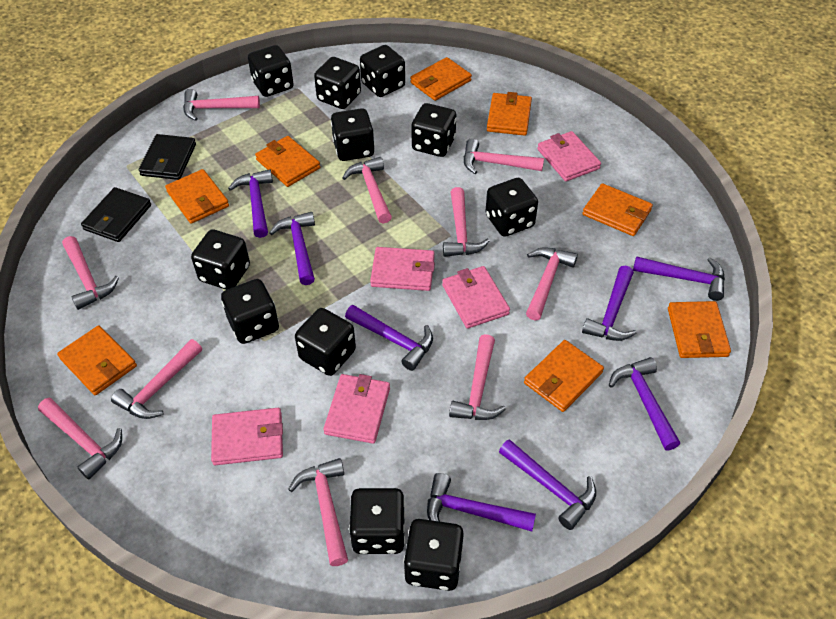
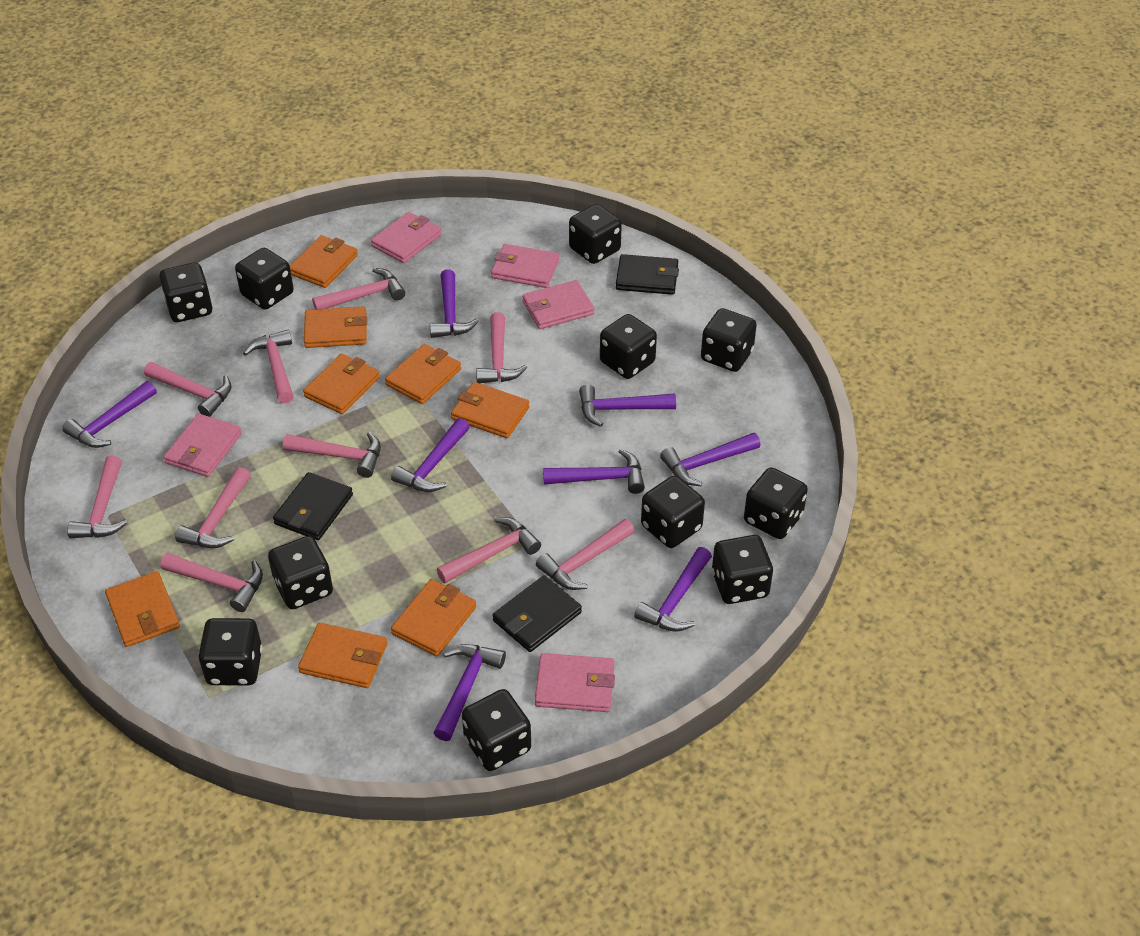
black wallet: 2 -> 3

